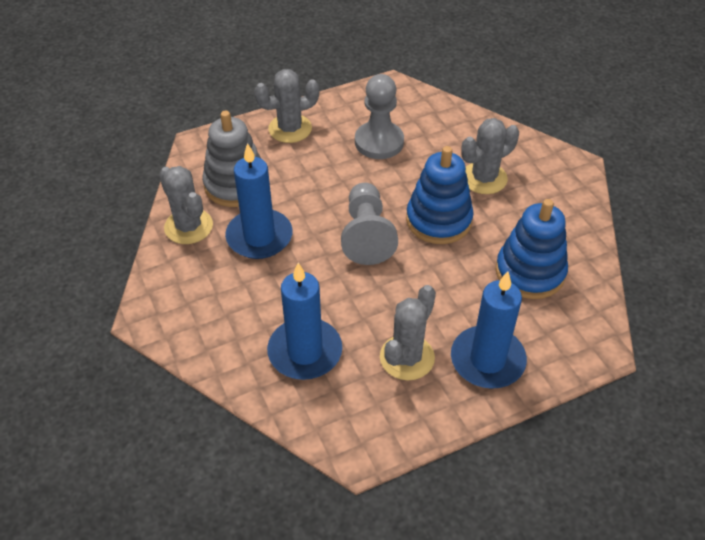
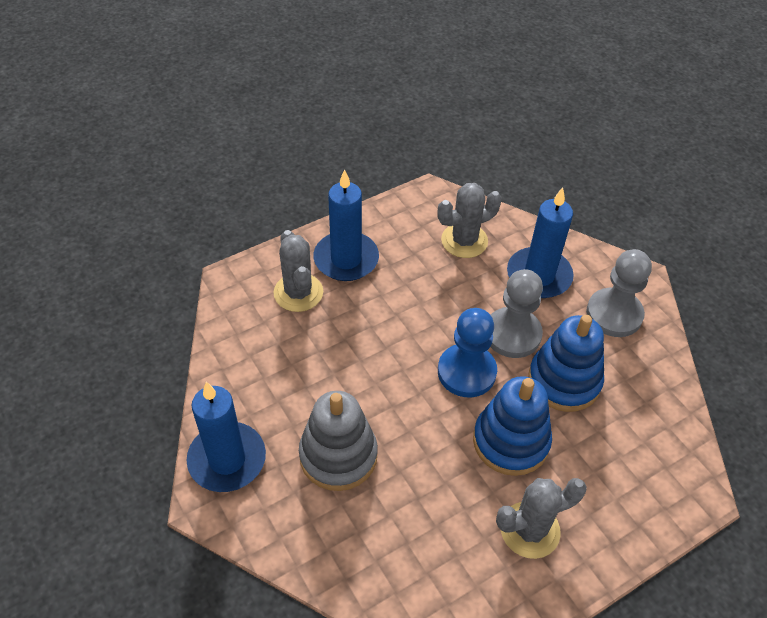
blue pawn: 0 -> 1
grey cactus: 4 -> 3

